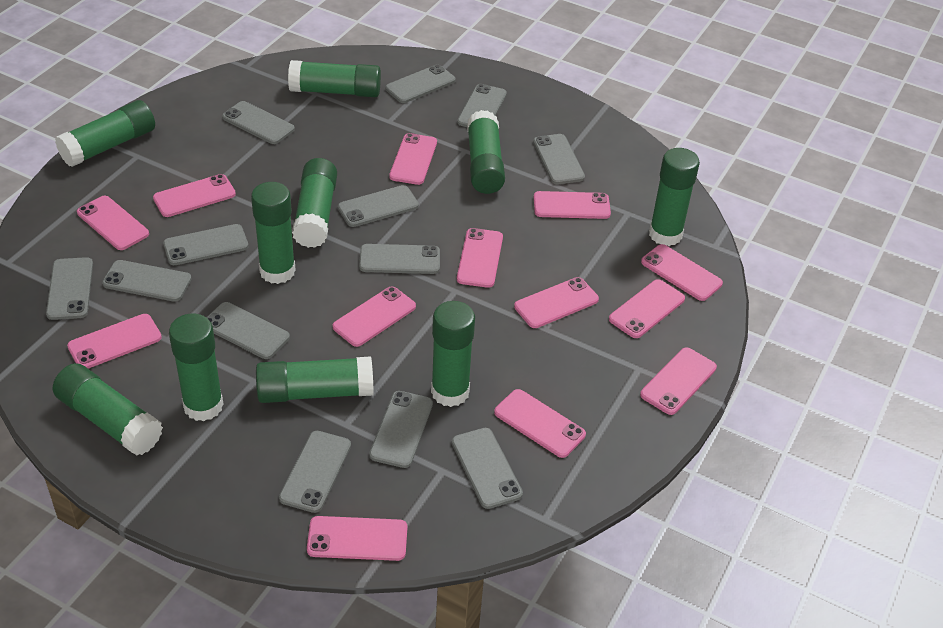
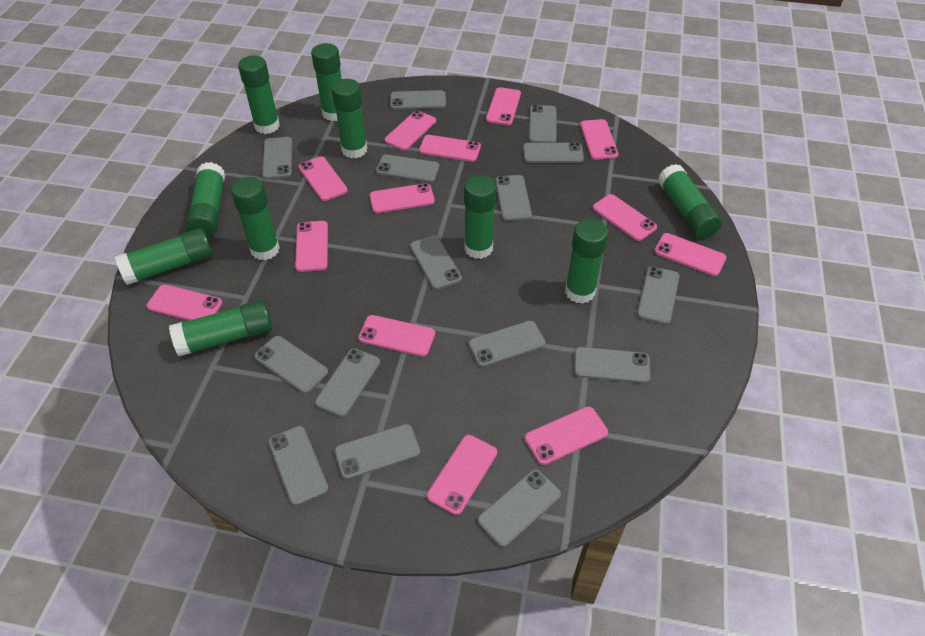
grey phone: 13 -> 15

